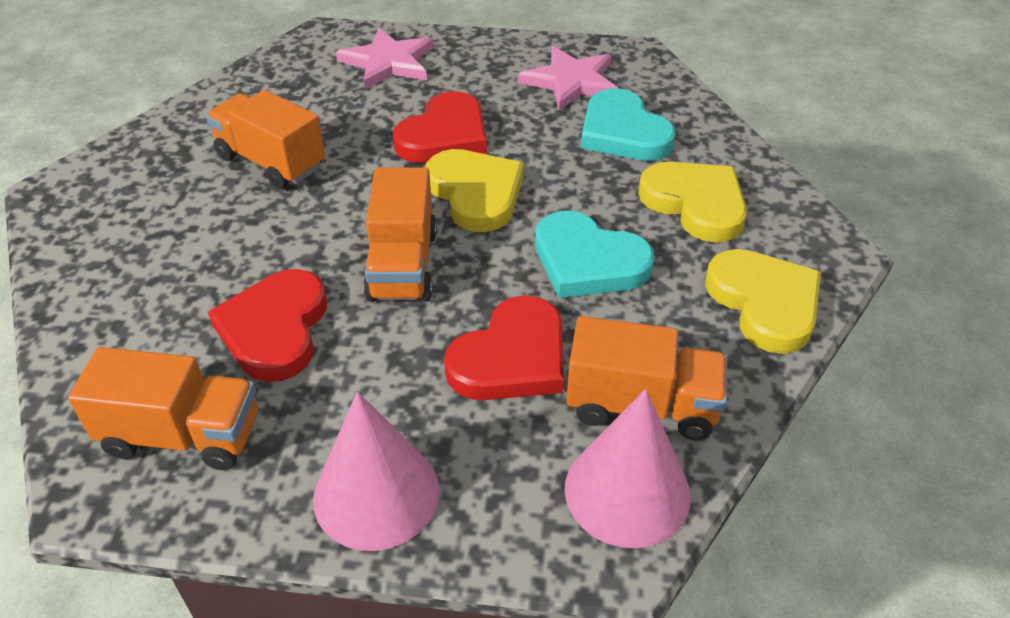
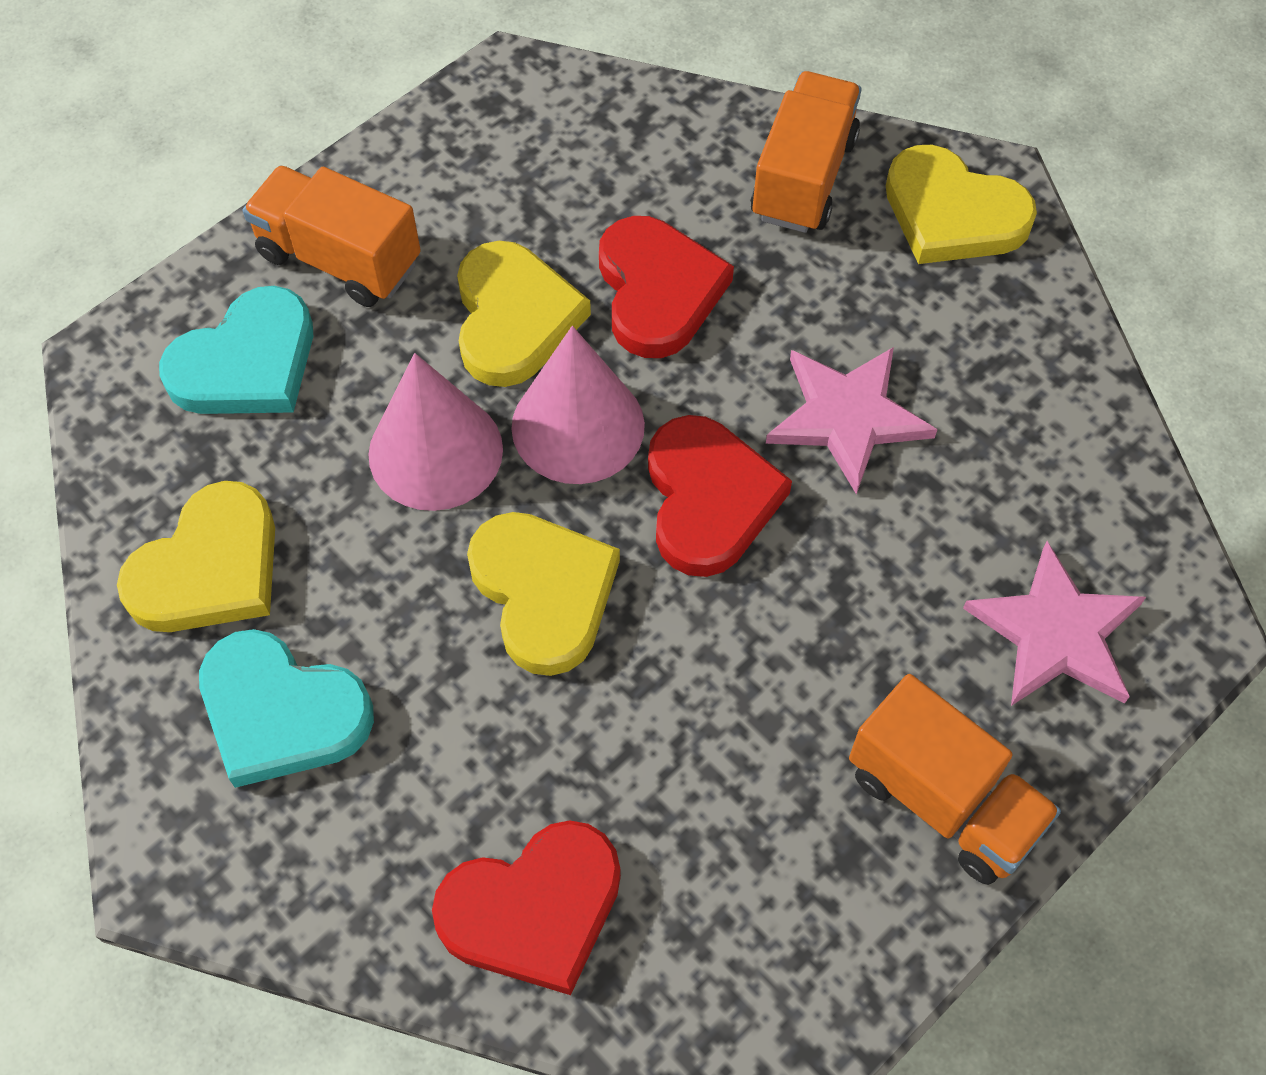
orange truck: 4 -> 3
yellow heart: 3 -> 4

